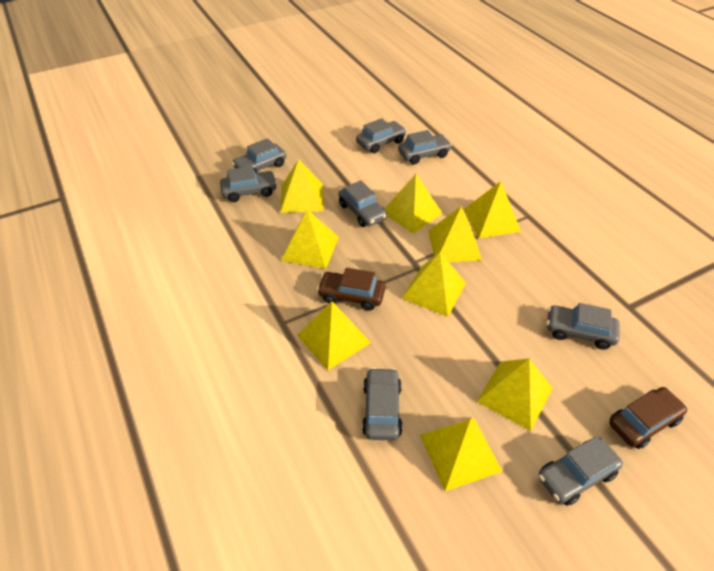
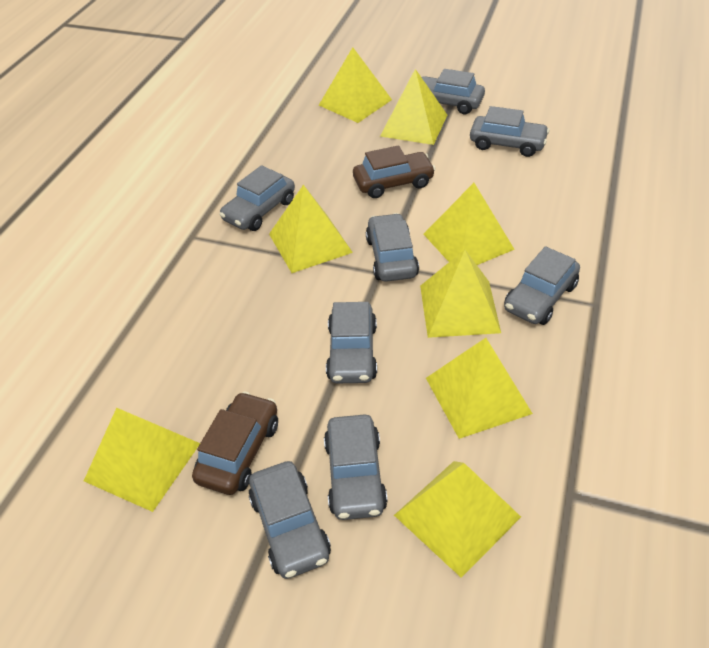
yellow pyramid: 9 -> 8

